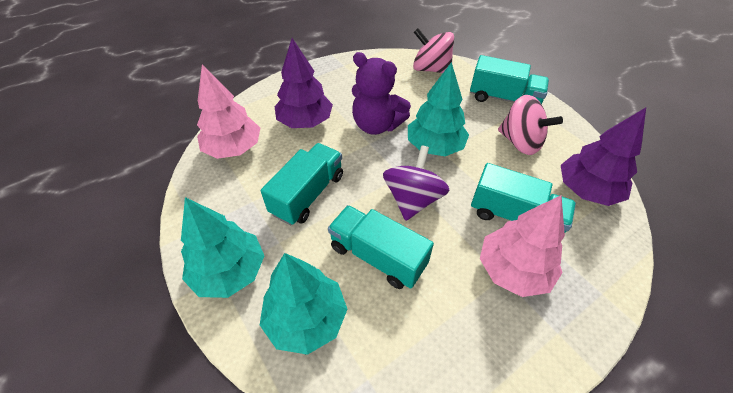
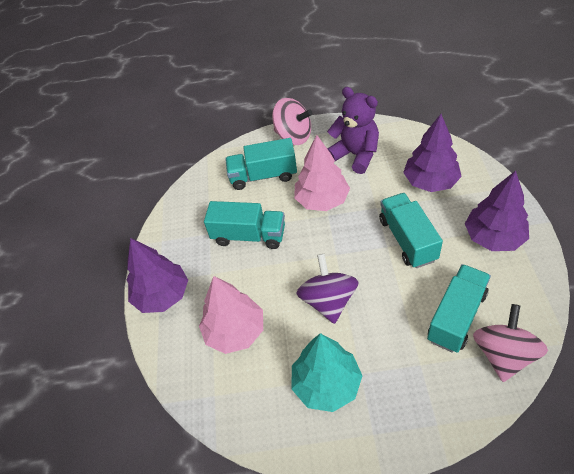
purple tree: 2 -> 3
turquoise tree: 3 -> 1

